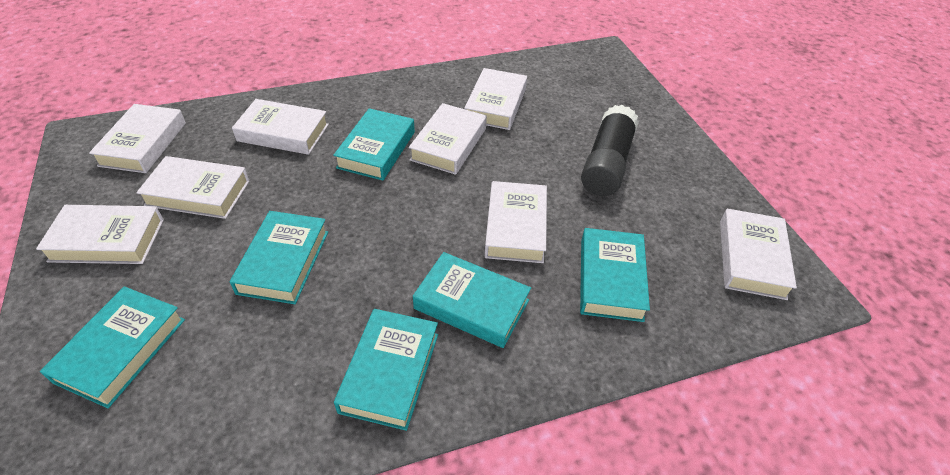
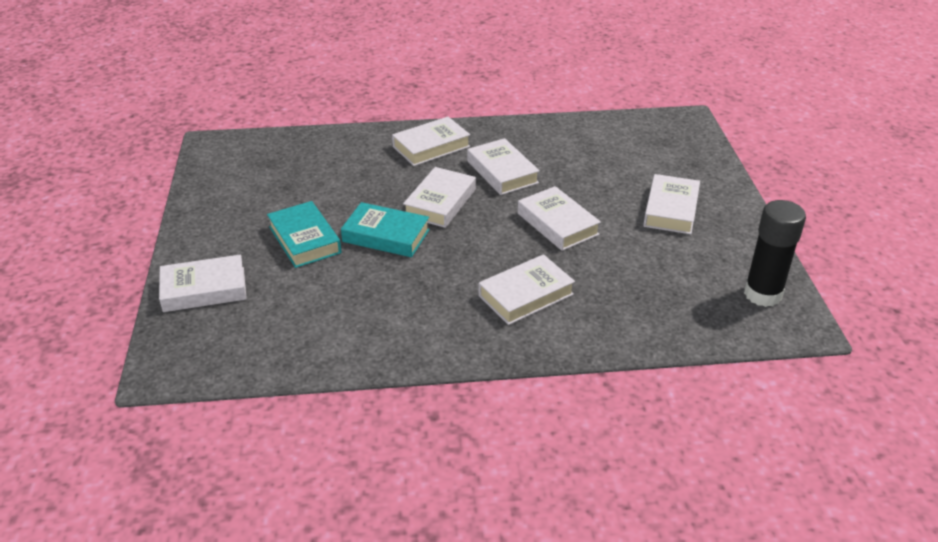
turquoise book: 6 -> 2
white book: 8 -> 7

